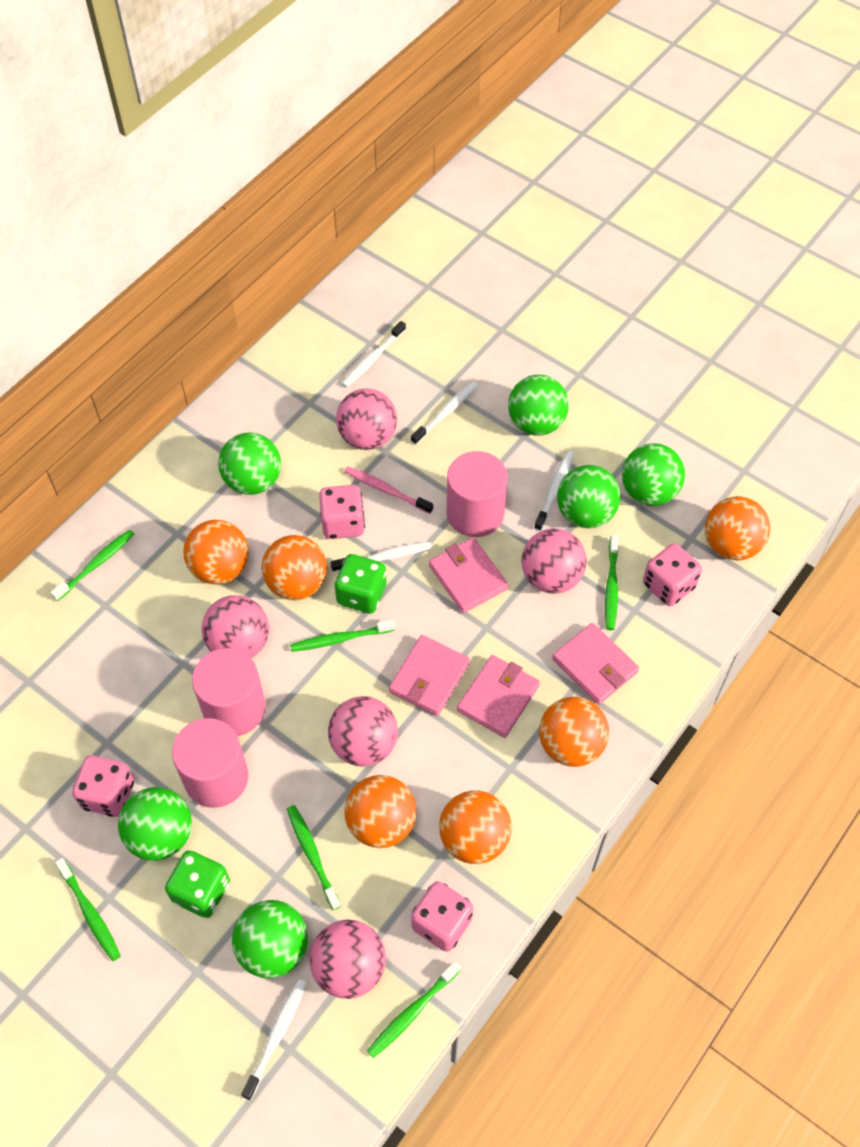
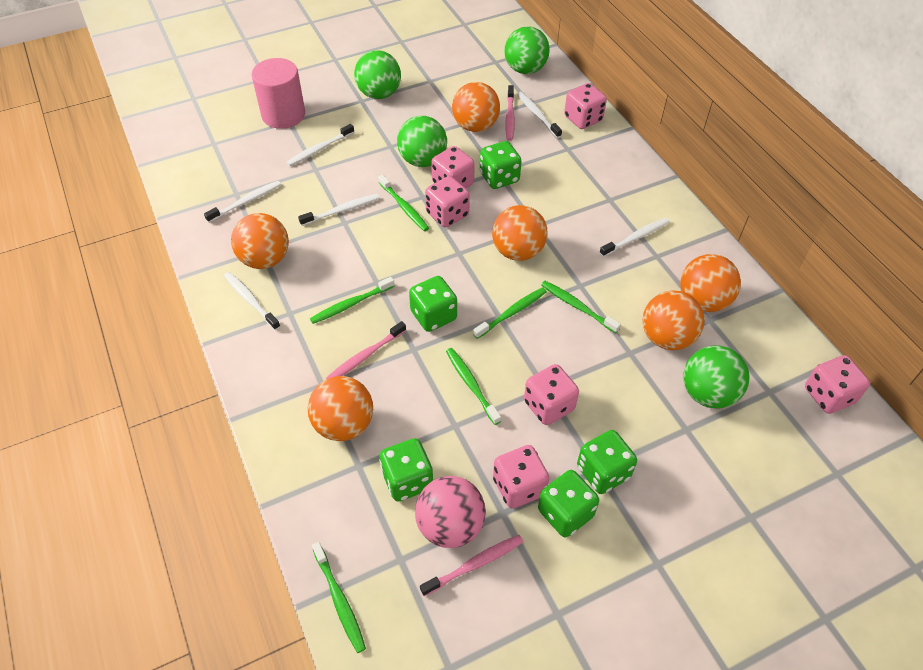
green ball: 6 -> 4
green dice: 2 -> 5
pink ball: 5 -> 1
pink cylinder: 3 -> 1
pink dice: 4 -> 6
pink toothbrush: 1 -> 3
pink wallet: 4 -> 0
white toothbrush: 5 -> 6

